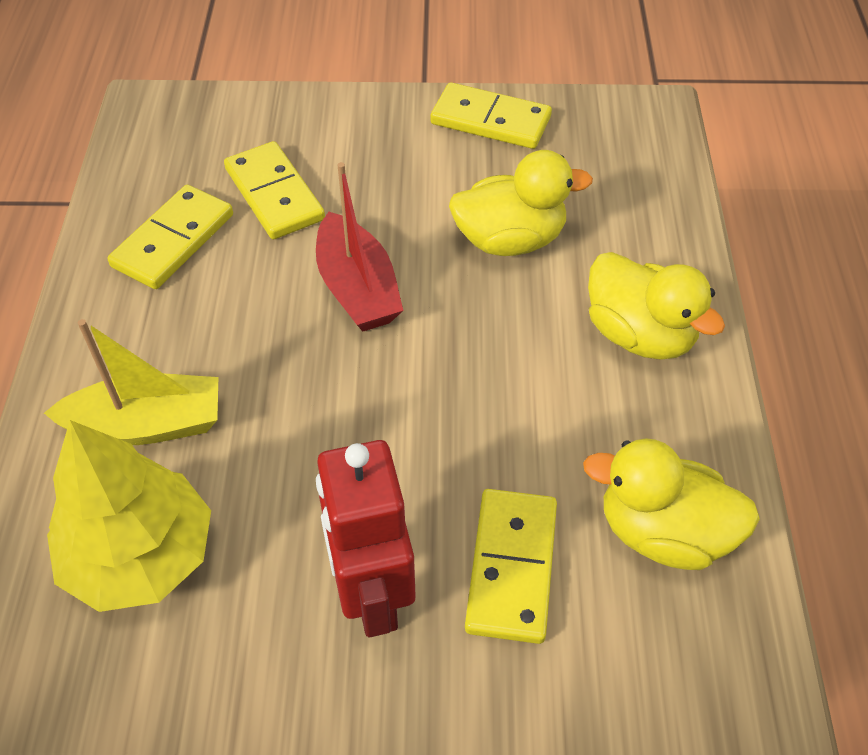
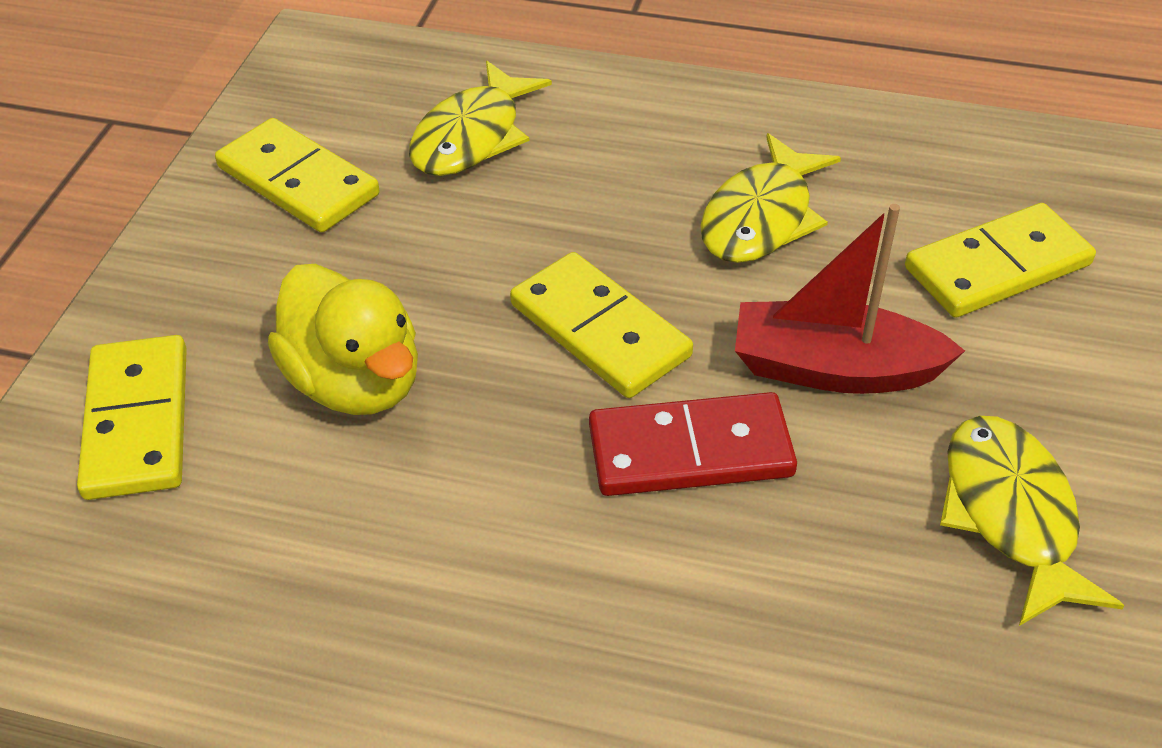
red domino: 0 -> 1
red robot: 1 -> 0
yellow boat: 1 -> 0
yellow duck: 3 -> 1
yellow fish: 0 -> 3
yellow tree: 1 -> 0

